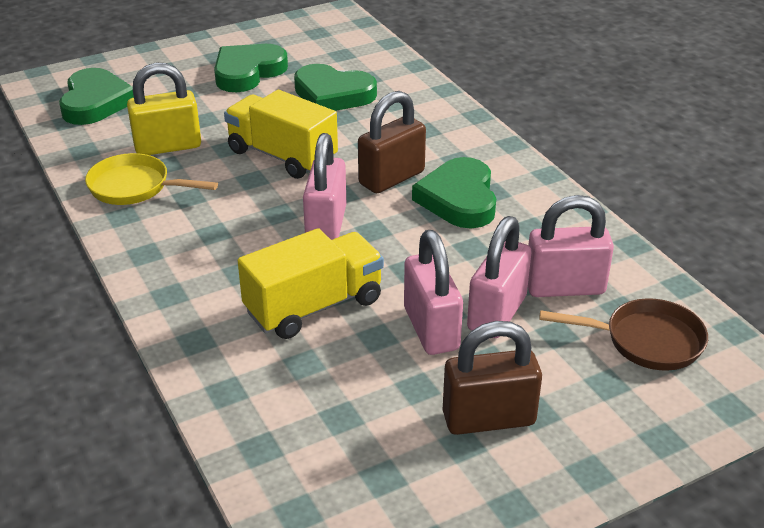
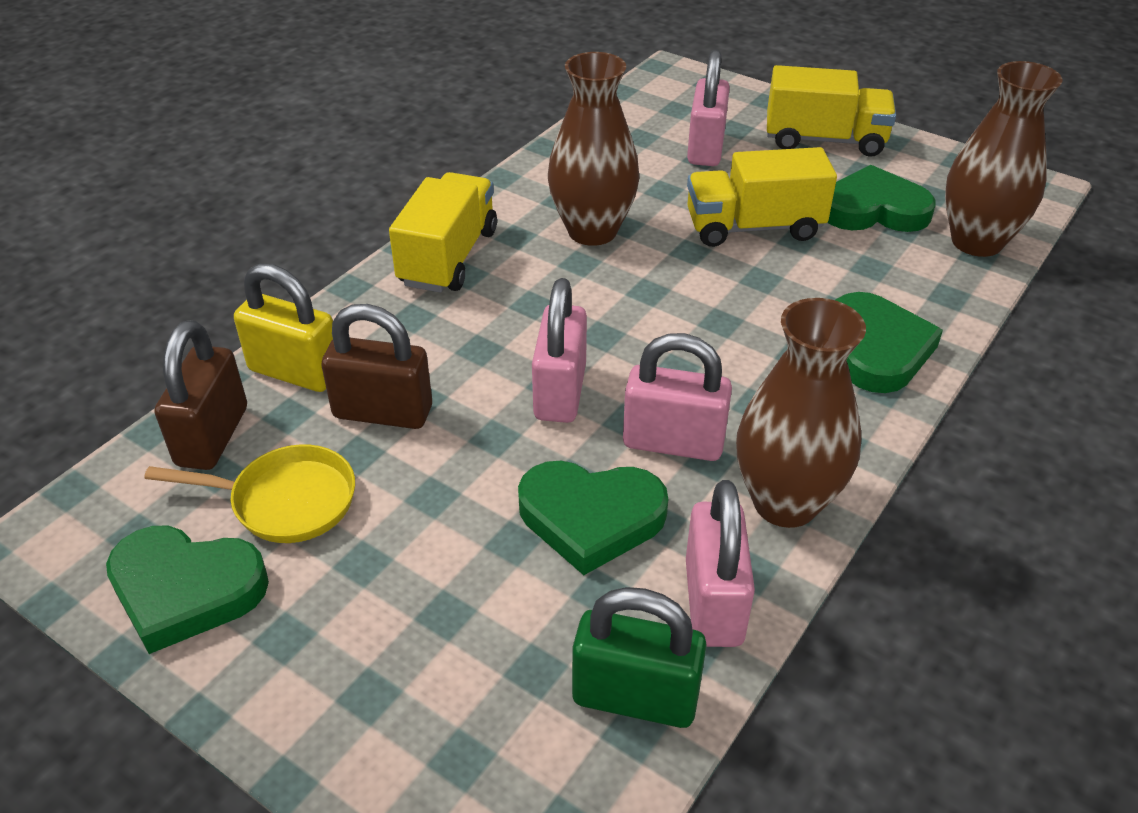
brown pan: 1 -> 0
brown vase: 0 -> 3
green padlock: 0 -> 1
yellow truck: 2 -> 3

